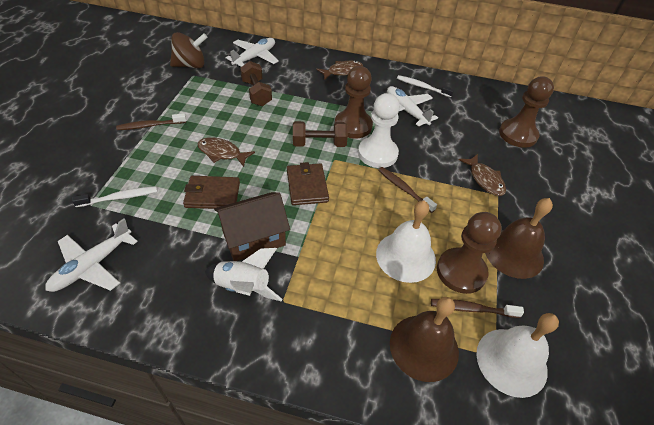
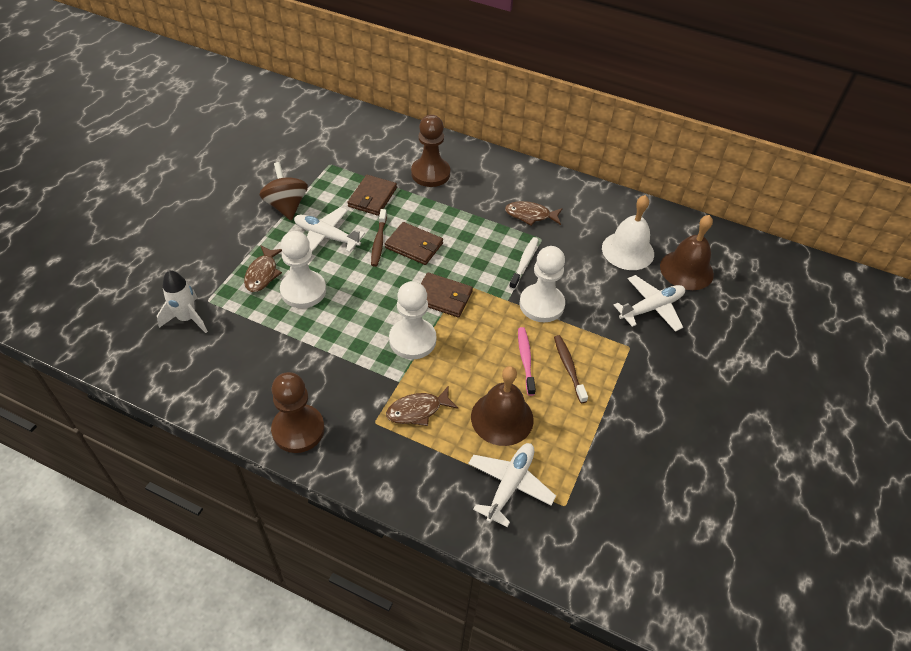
brown dumbbell: 2 -> 0
brown house: 1 -> 0
brown pawn: 3 -> 2
brown toothbrush: 3 -> 2
brown wallet: 2 -> 3
pink toothbrush: 0 -> 1
white bell: 2 -> 1
white pawn: 1 -> 3
white toothbrush: 2 -> 1

